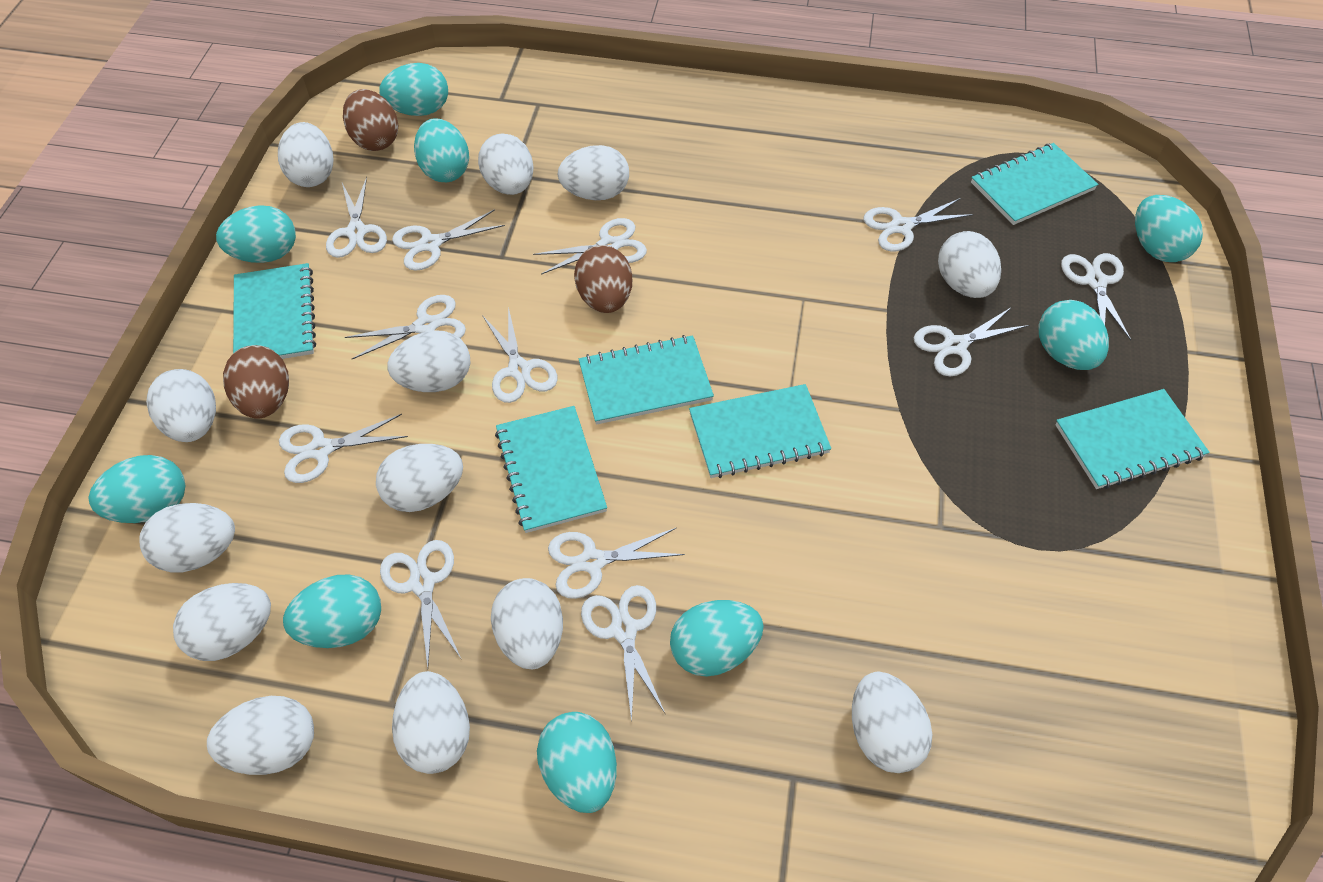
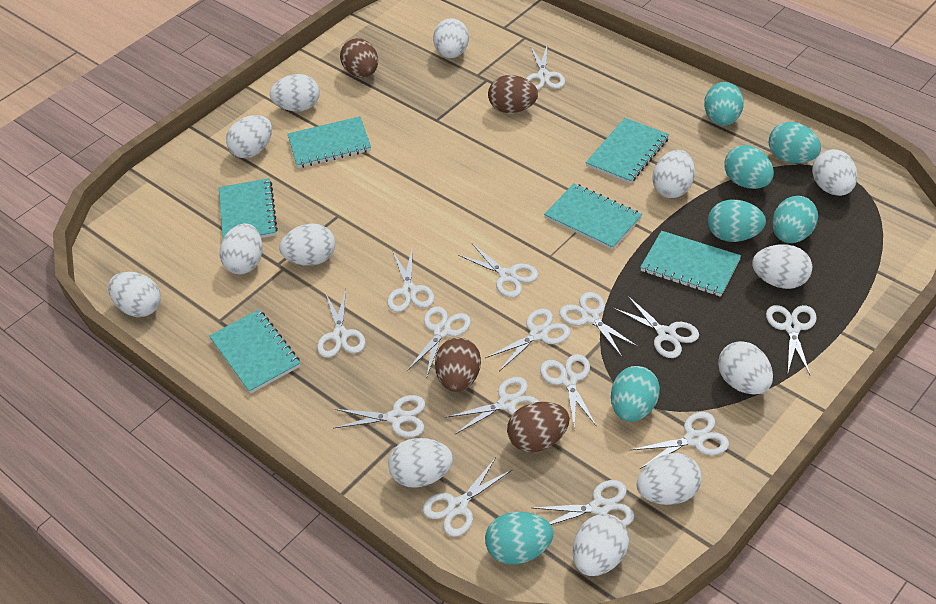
brown egg: 3 -> 4
turquoise egg: 9 -> 7
white scissors: 12 -> 15

